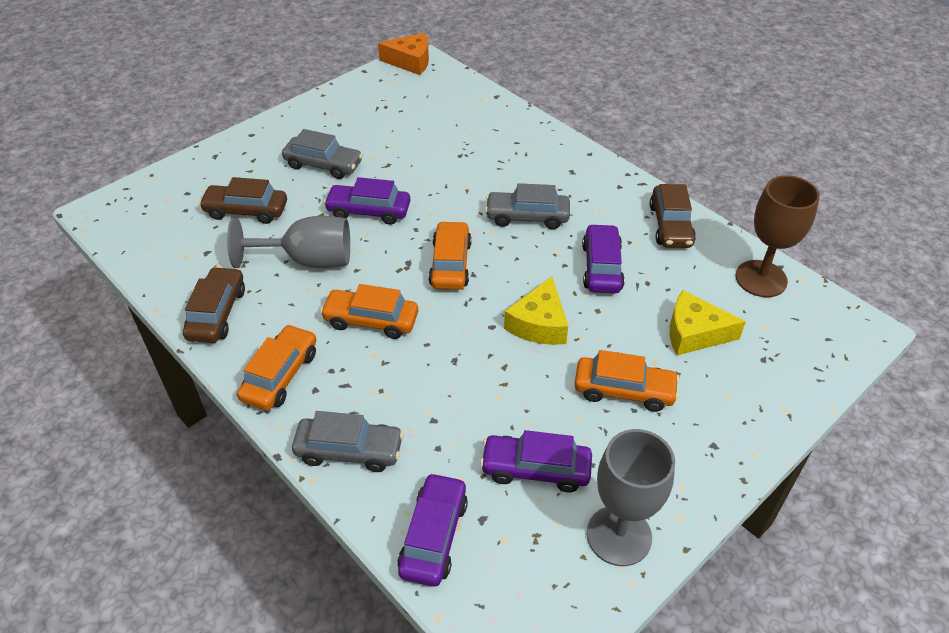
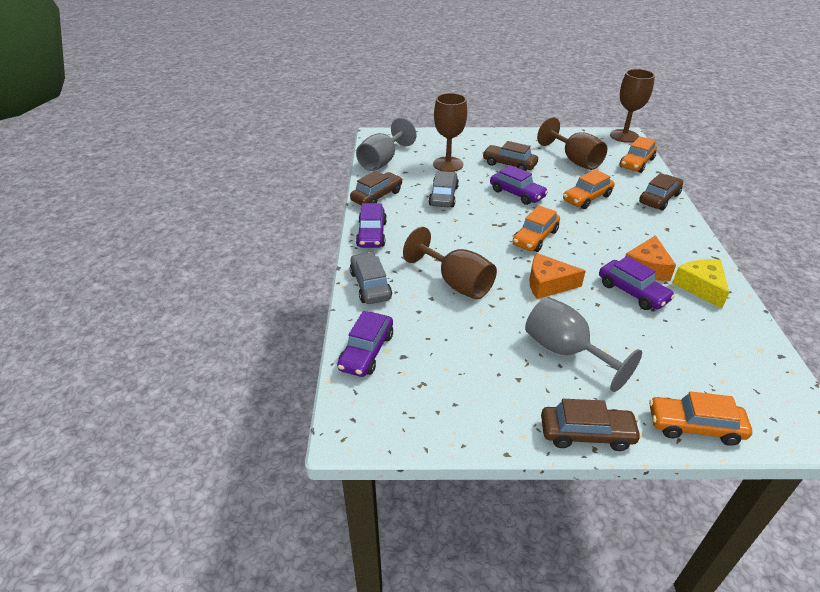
brown car: 3 -> 4
brown goblet: 1 -> 4
grey car: 3 -> 2
orange cheese: 1 -> 2
yellow cheese: 2 -> 1

